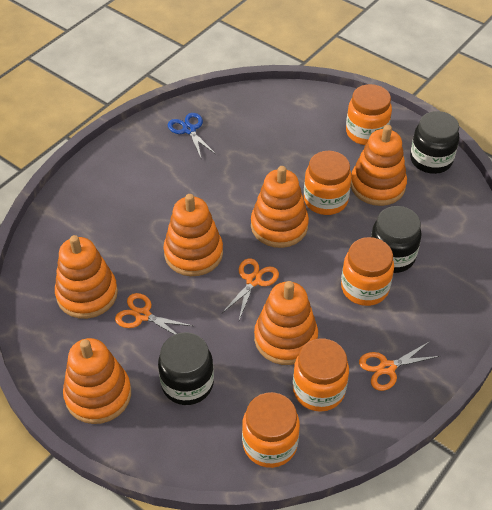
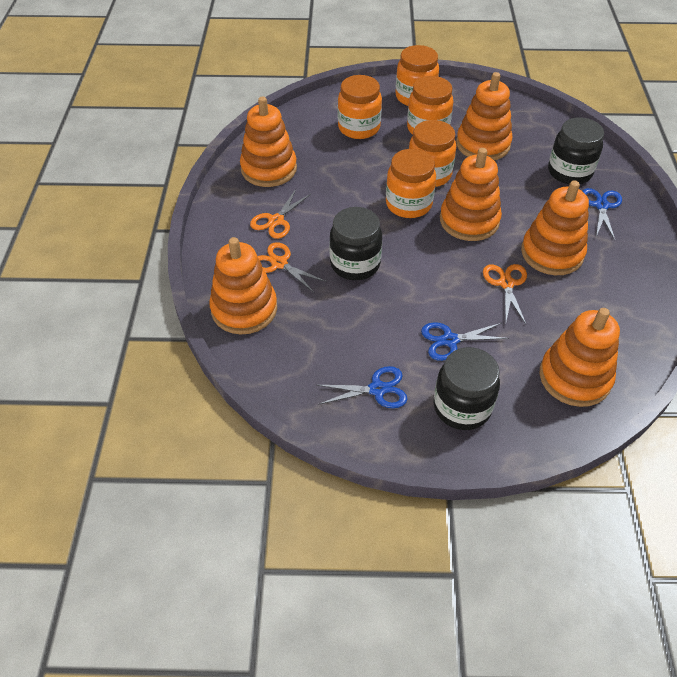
blue scissors: 1 -> 3

